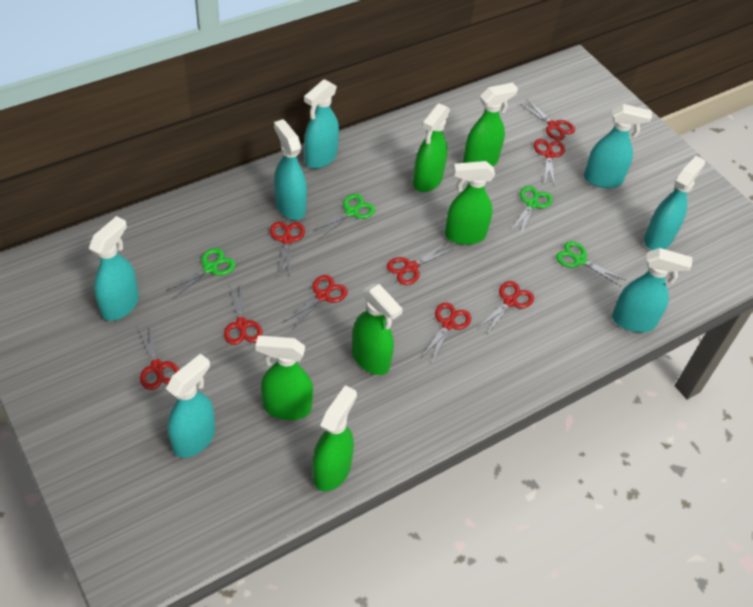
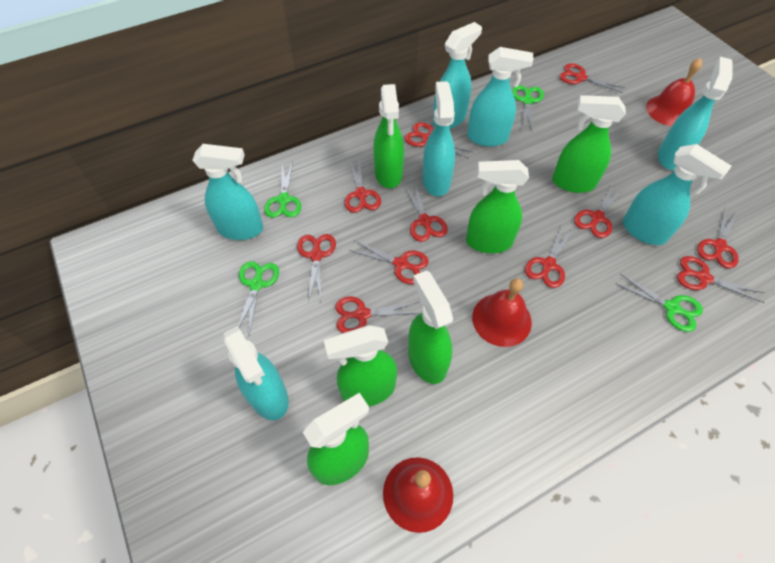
red bell: 0 -> 3
red scissors: 9 -> 11

